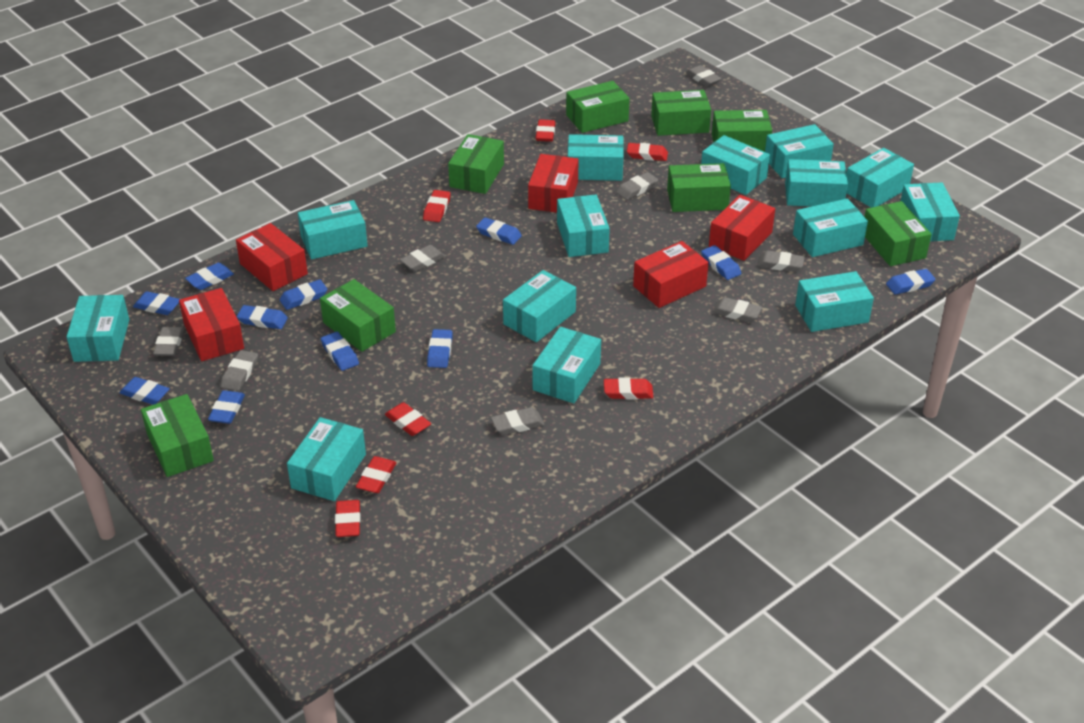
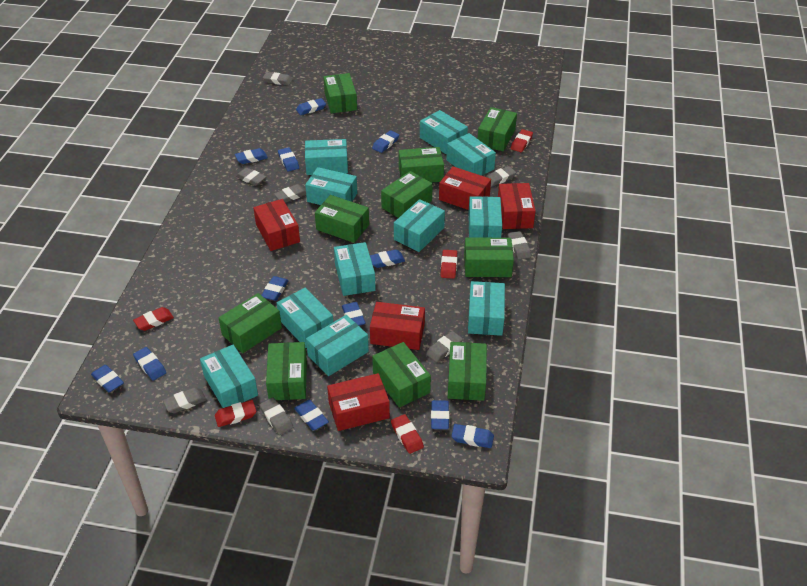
blue eraser: 11 -> 12
green box: 8 -> 10
red eraser: 7 -> 5
turquoise box: 14 -> 11

